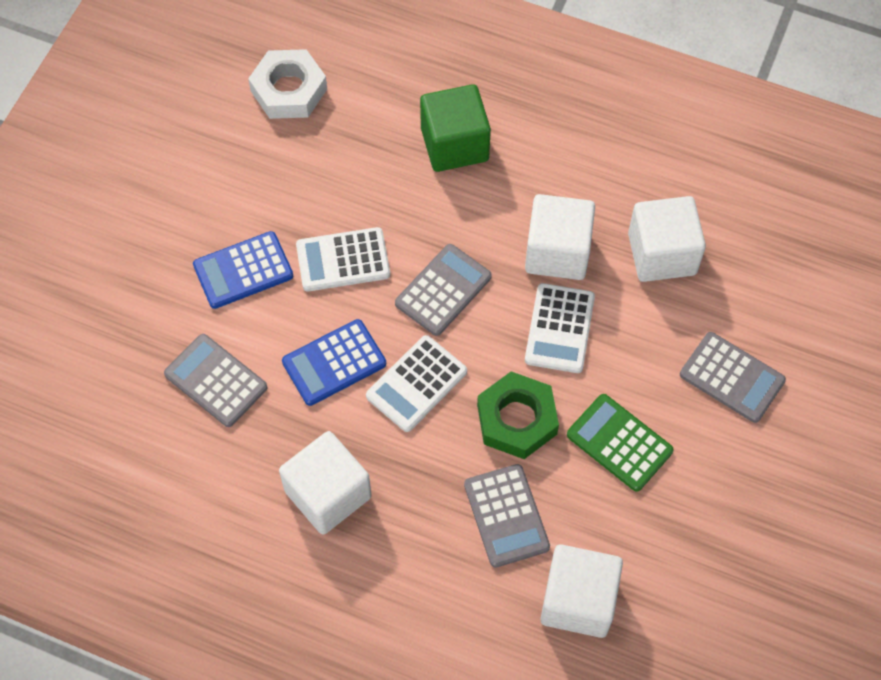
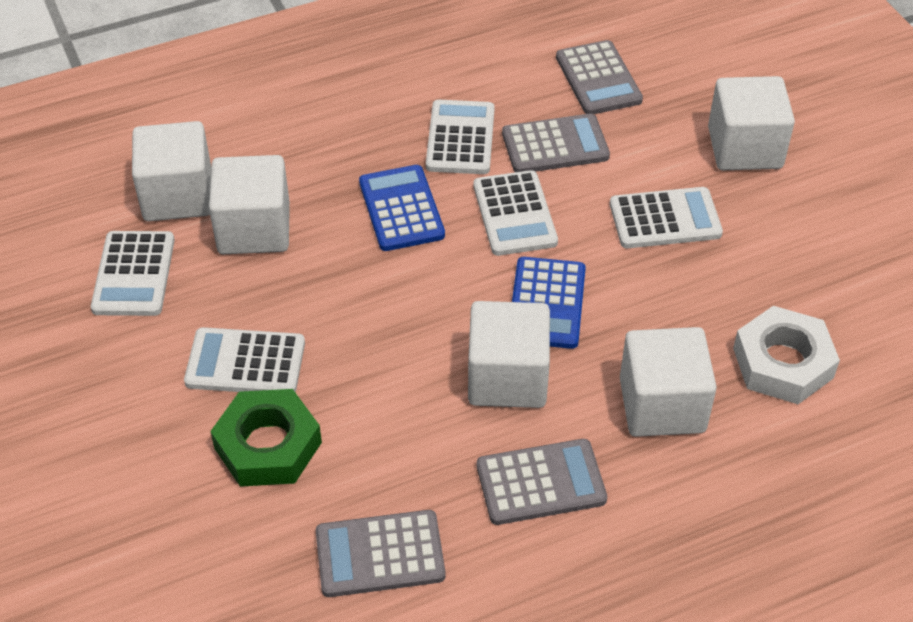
green calculator: 1 -> 0
green cube: 1 -> 0
white calculator: 3 -> 5
white cube: 4 -> 5

